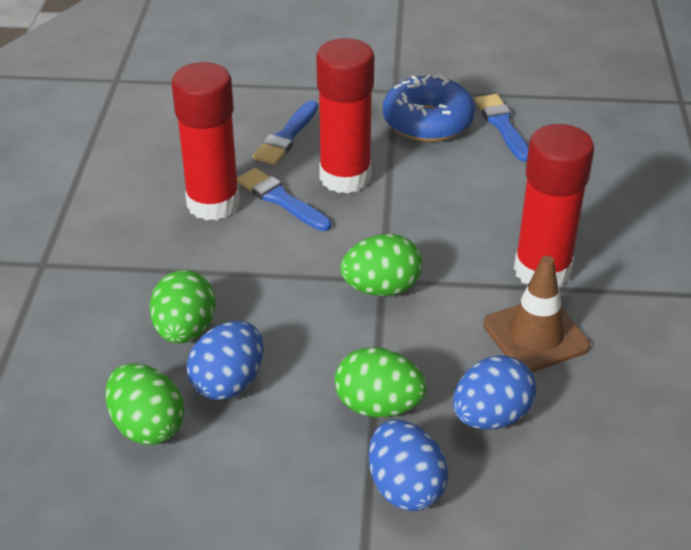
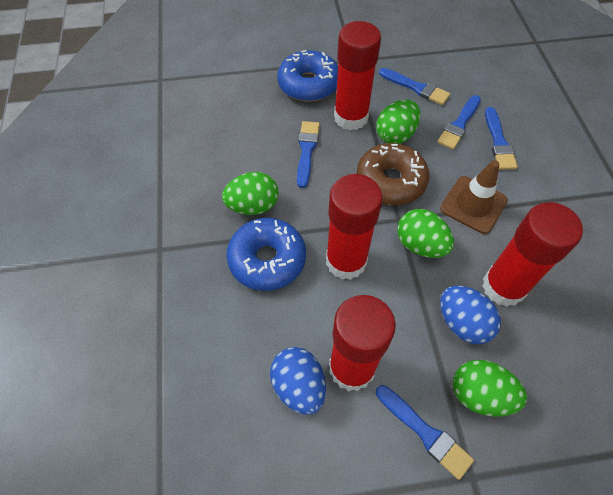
blue brush: 3 -> 5
blue donut: 1 -> 2
blue egg: 3 -> 2
brown donut: 0 -> 1
red glue stick: 3 -> 4

